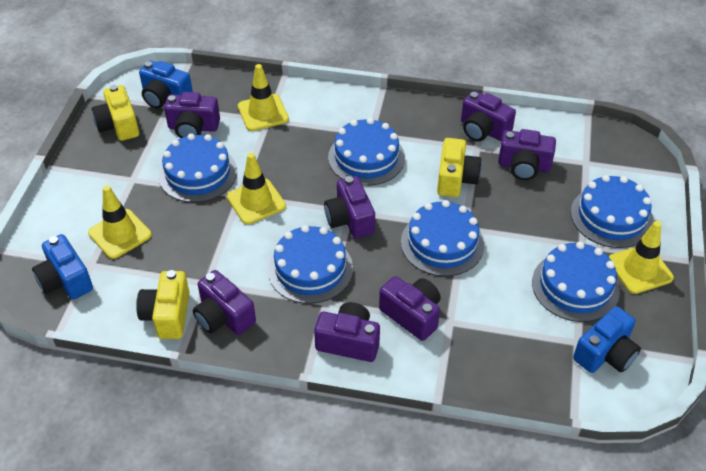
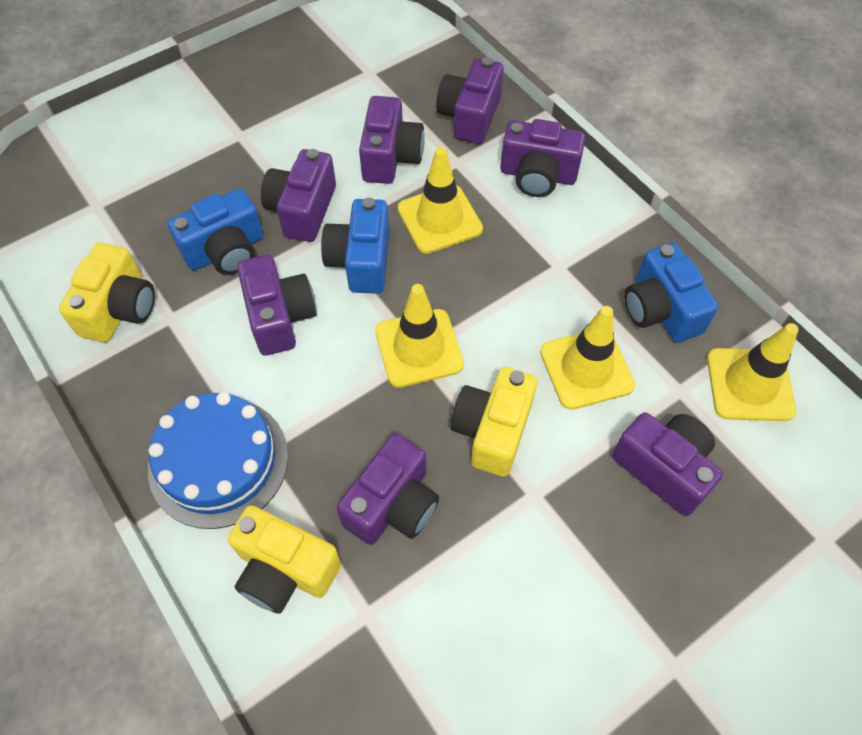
blue cake: 6 -> 1

